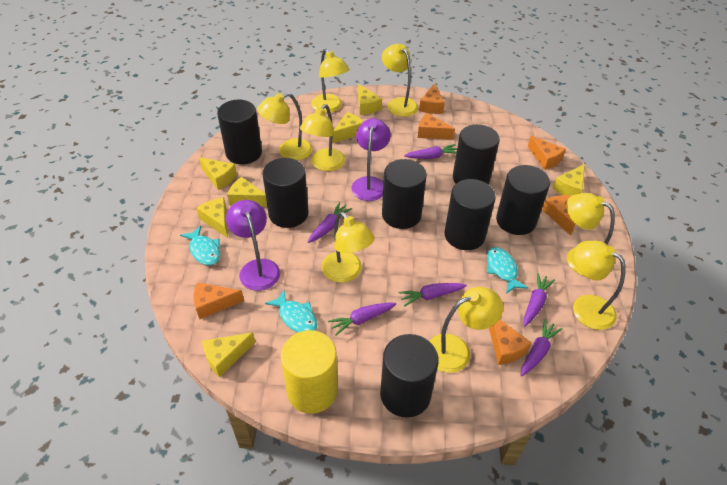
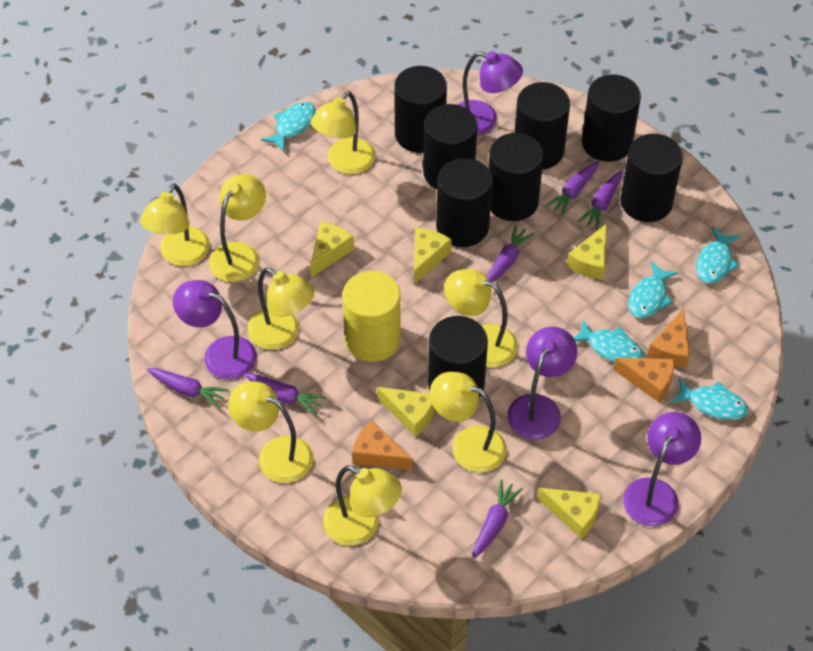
black cylinder: 7 -> 8
orange cheese: 6 -> 3
purple lamp: 2 -> 4
turquoise fish: 3 -> 5
yellow cheese: 7 -> 5

